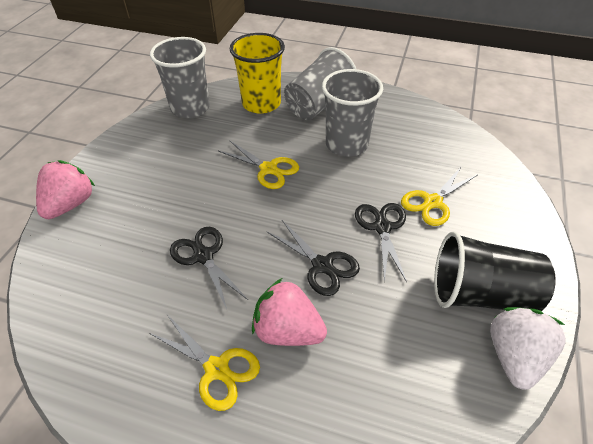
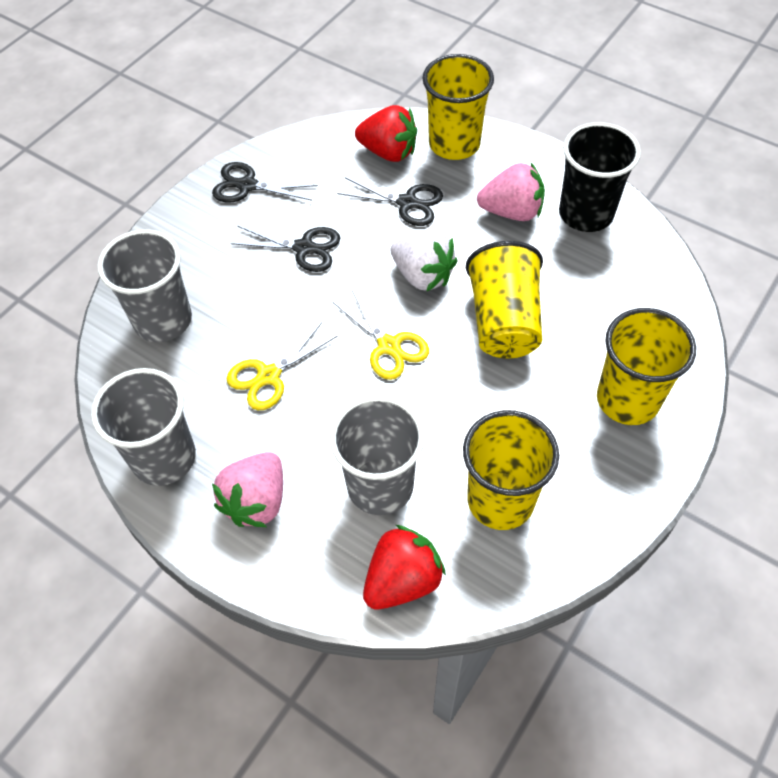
red strawberry: 0 -> 2
yellow cup: 1 -> 4
yellow scissors: 3 -> 2

